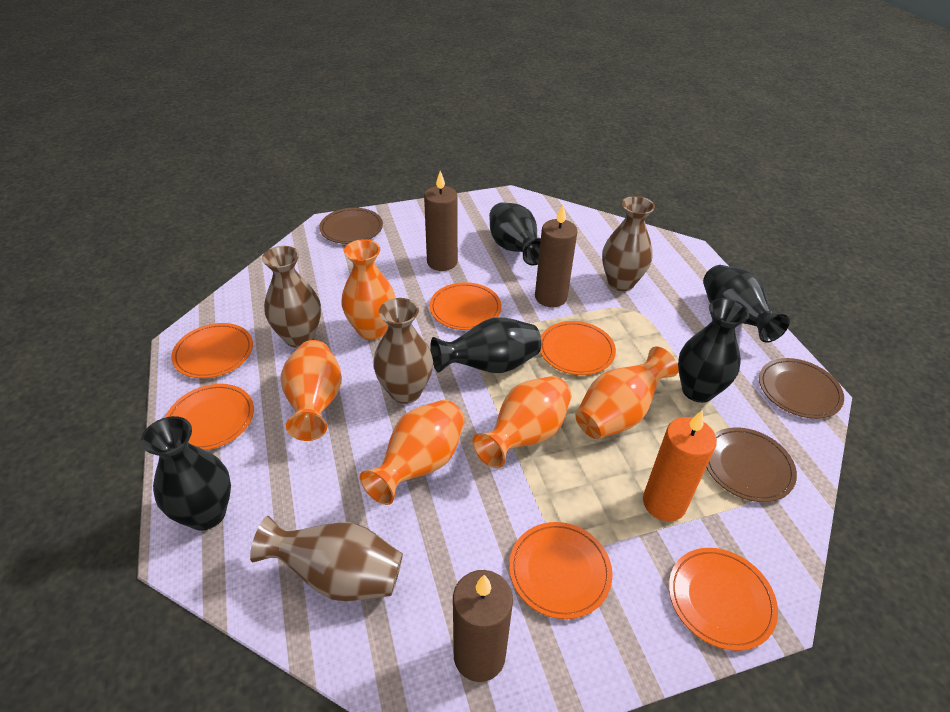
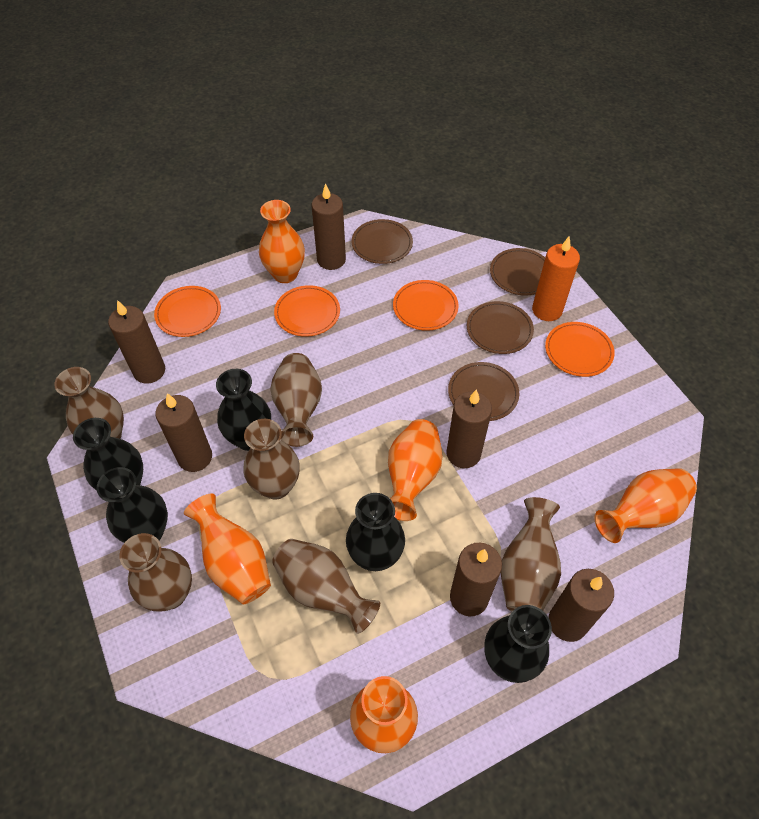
brown candle: 3 -> 6
brown plate: 3 -> 4
brown vase: 4 -> 6
orange plate: 6 -> 4

